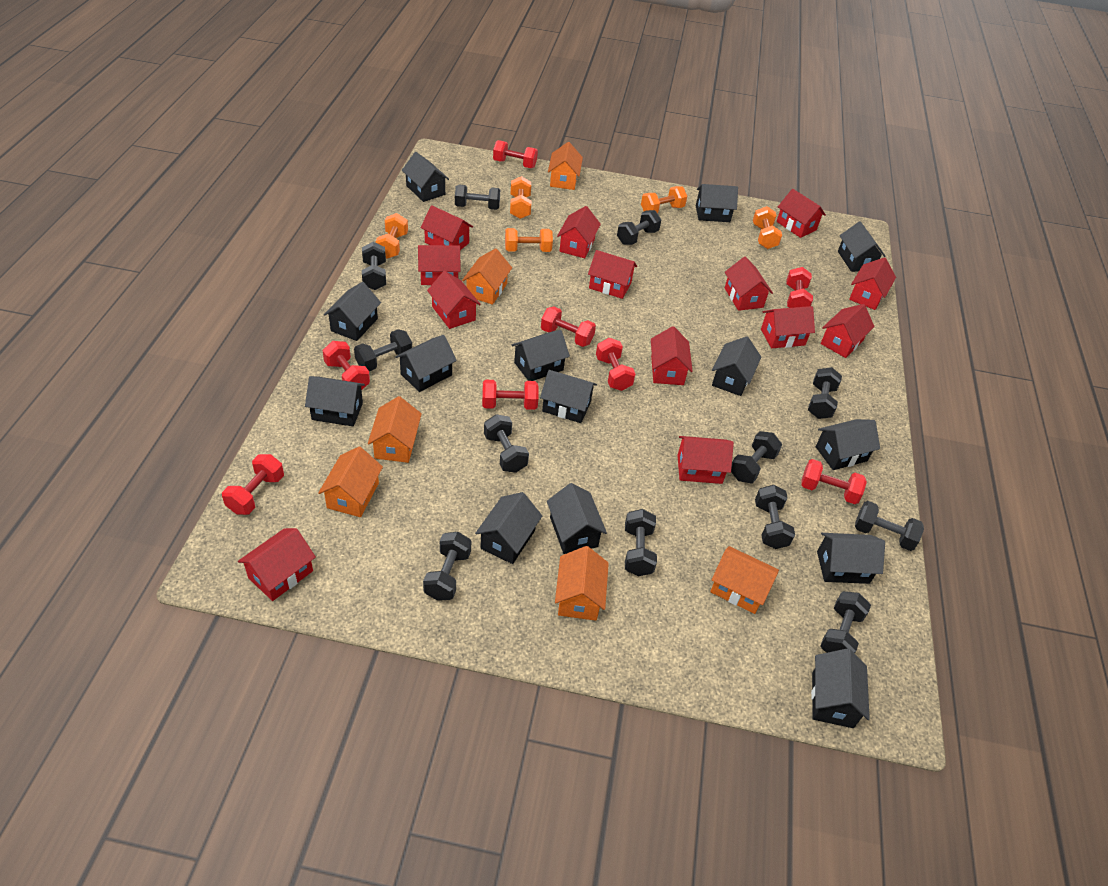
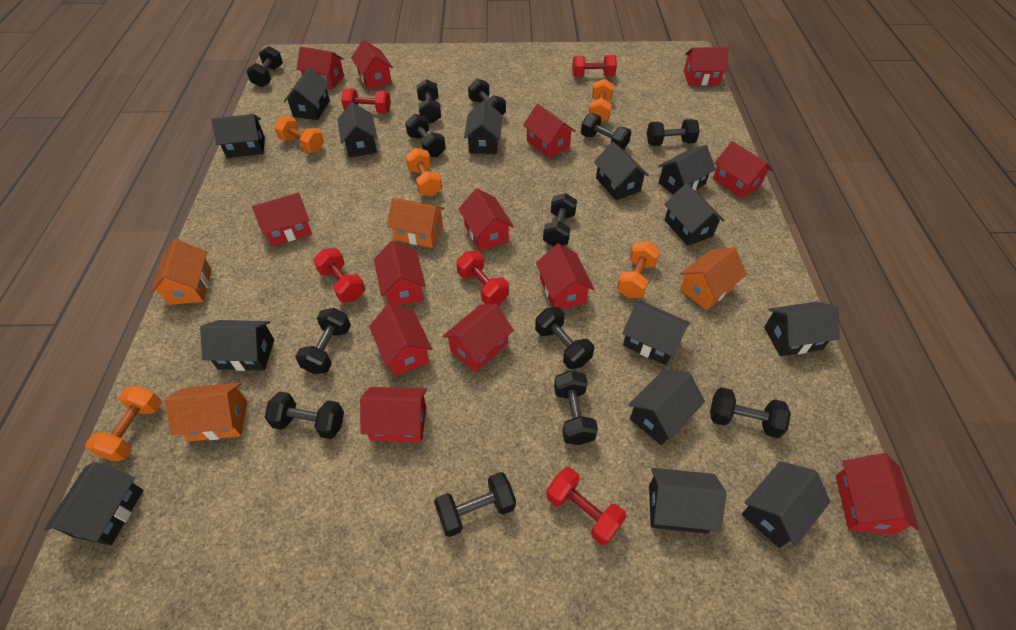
black dumbbell: 12 -> 13
orange house: 6 -> 4
red dumbbell: 8 -> 5

